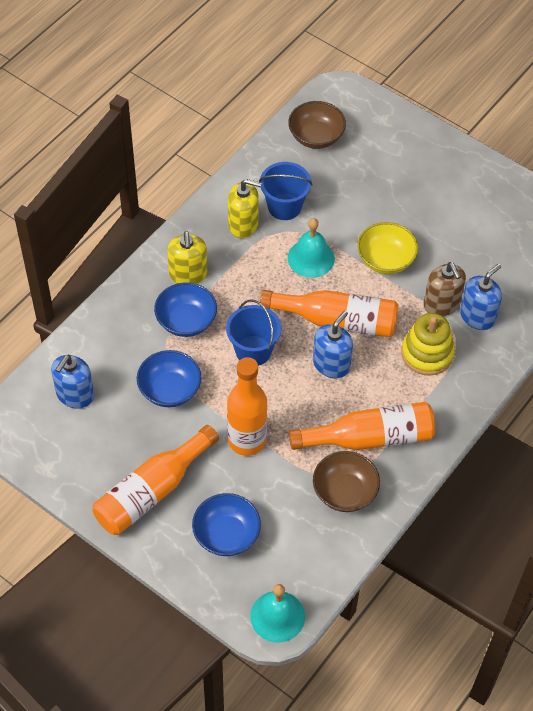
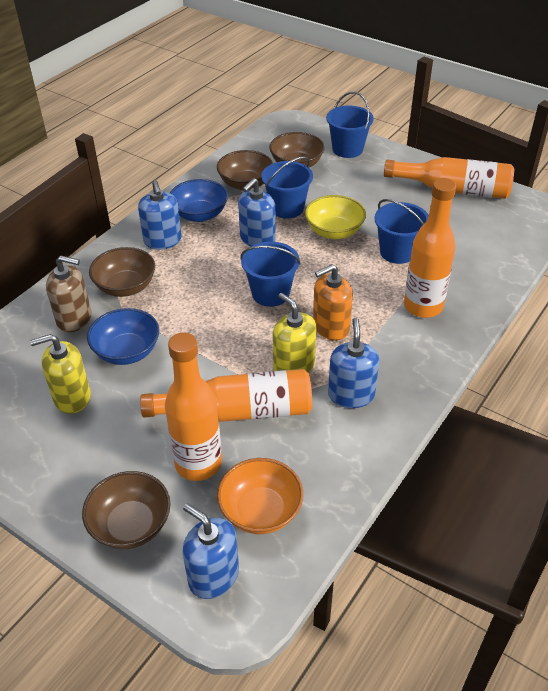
blue bowl: 3 -> 2
blue bucket: 2 -> 4
blue soap dispenser: 3 -> 4
brown bowl: 2 -> 4
orange bowl: 0 -> 1
orange soap dispenser: 0 -> 1
turquoise bell: 2 -> 0
yellow stacking toy: 1 -> 0

